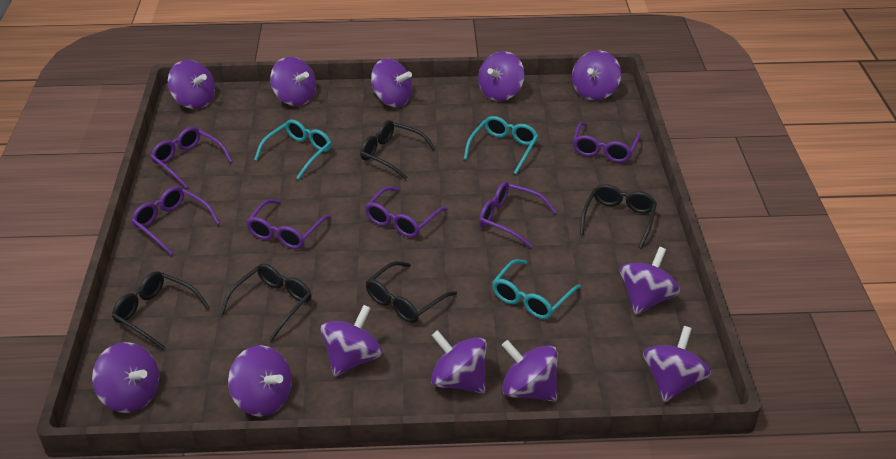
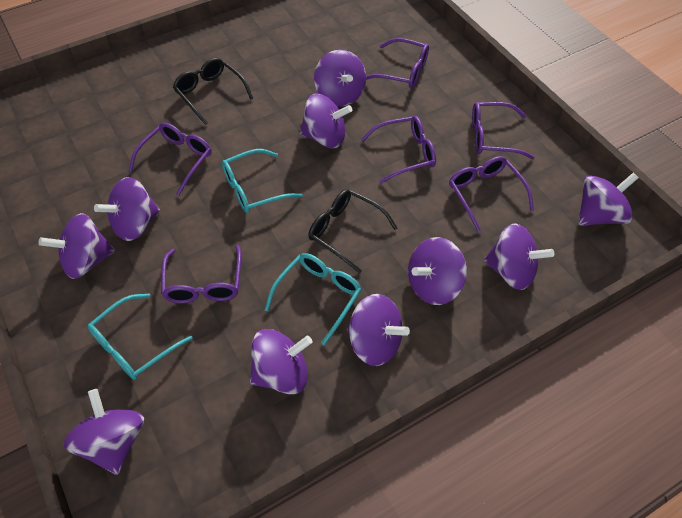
black glasses: 5 -> 2
purple spinning top: 12 -> 10

